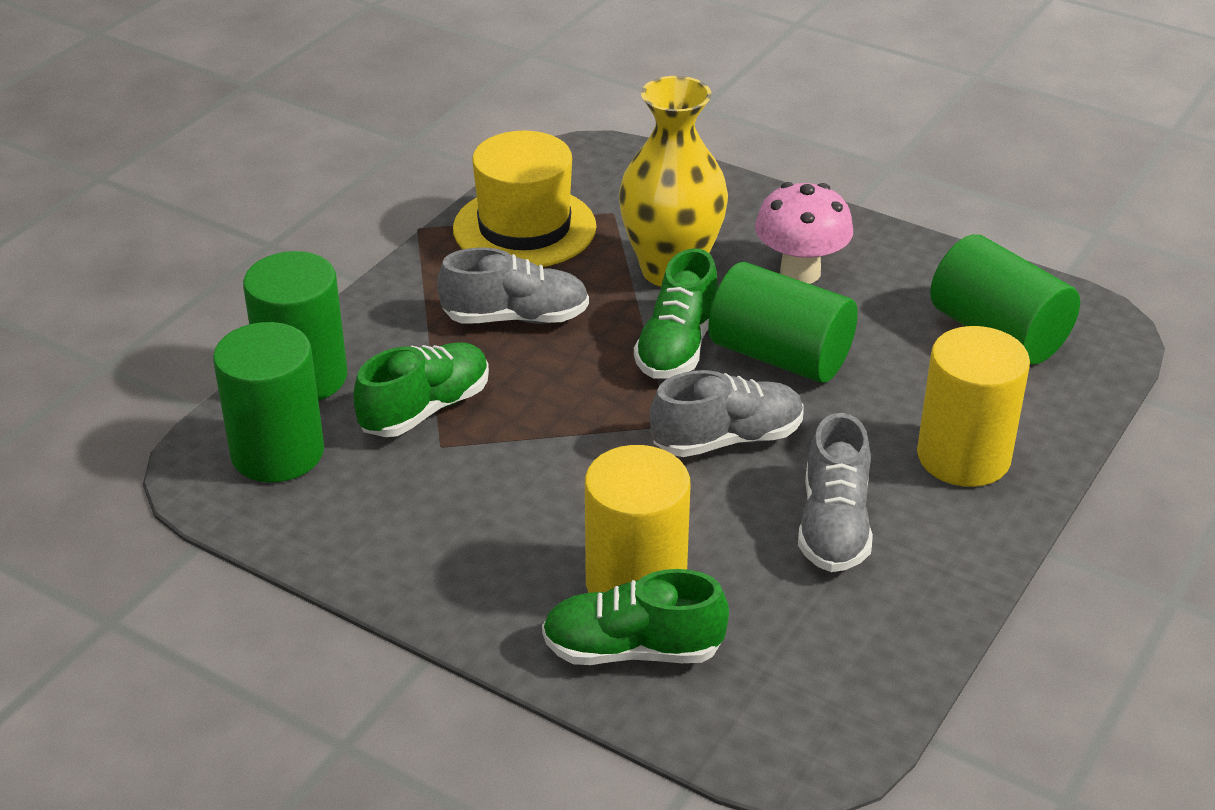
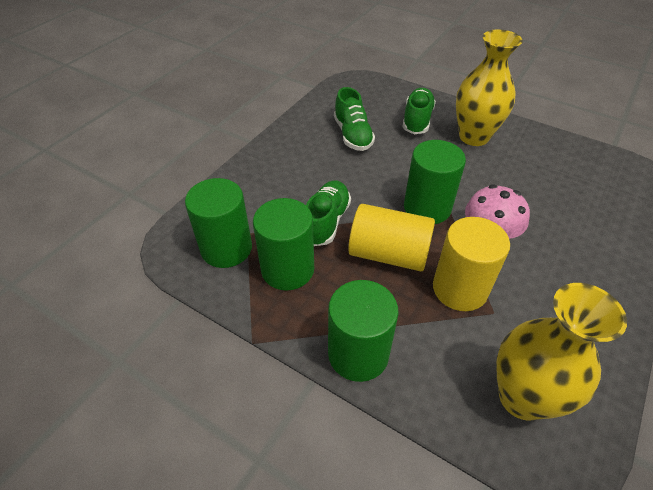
grey shoe: 3 -> 0
yellow hat: 1 -> 0
yellow vase: 1 -> 2

